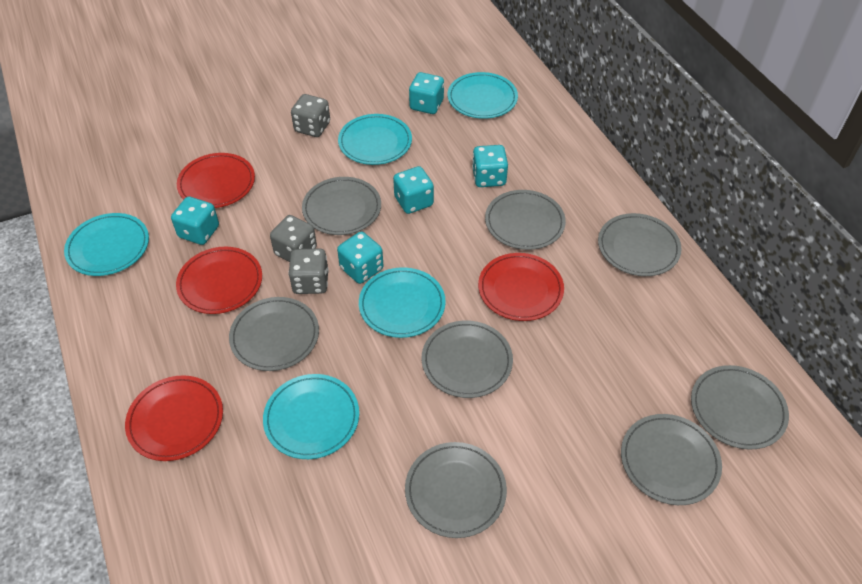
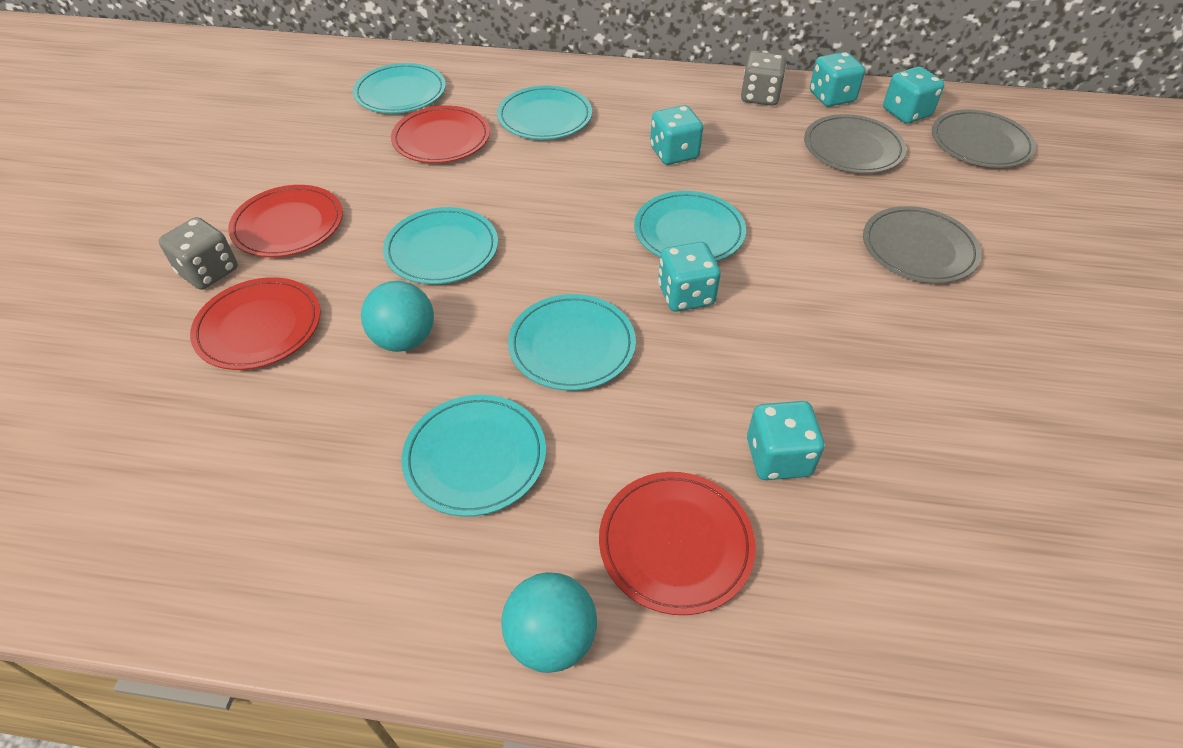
grey dice: 3 -> 2
grey plate: 8 -> 3
turquoise ball: 0 -> 2
turquoise plate: 5 -> 6

